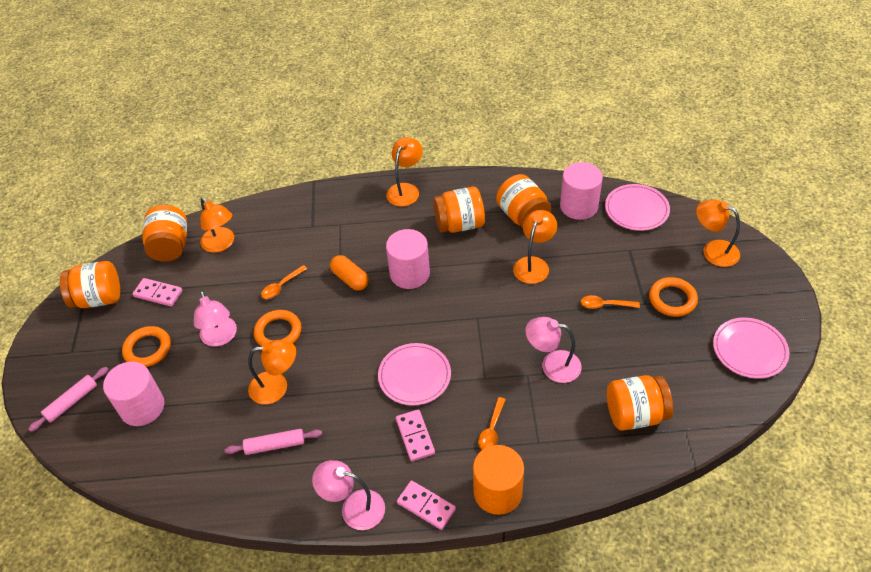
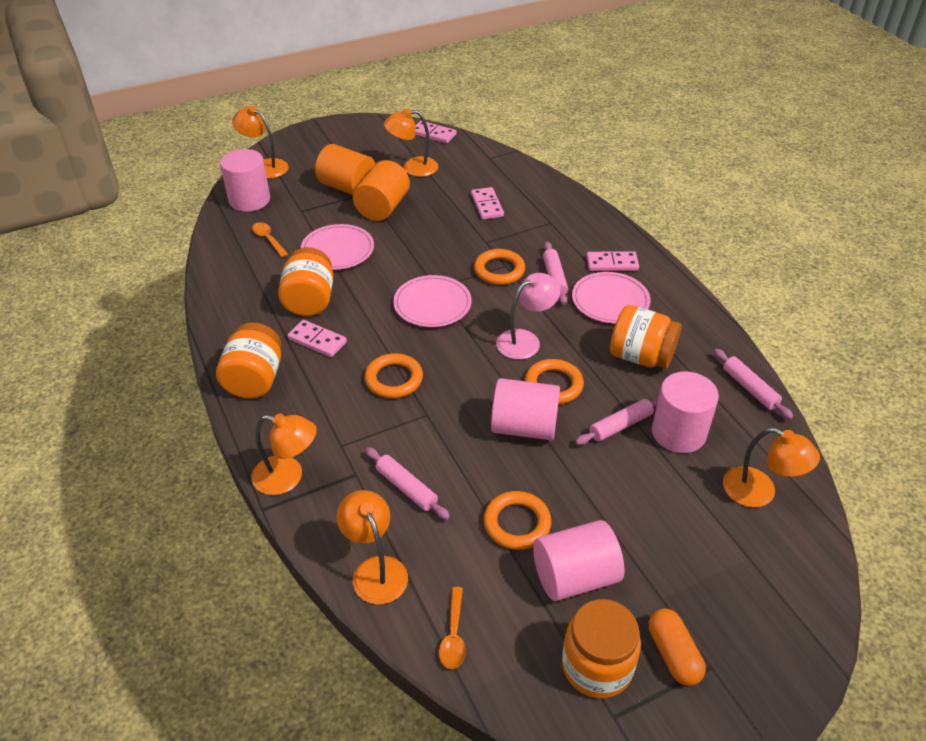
orange cylinder: 1 -> 2
orange jar: 5 -> 4
orange ring: 3 -> 4
orange spoon: 3 -> 2
pink cylinder: 3 -> 4
pink domino: 3 -> 4
pink lamp: 3 -> 1
pink rolling pin: 2 -> 4

